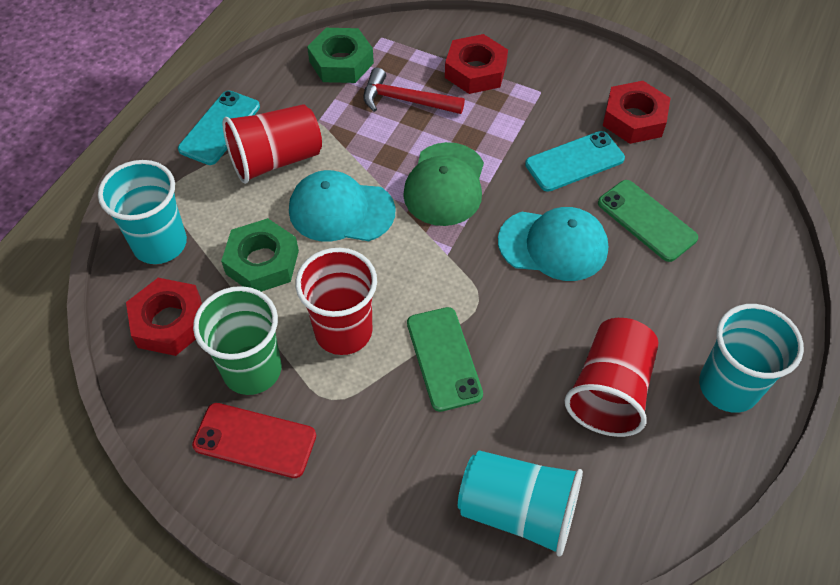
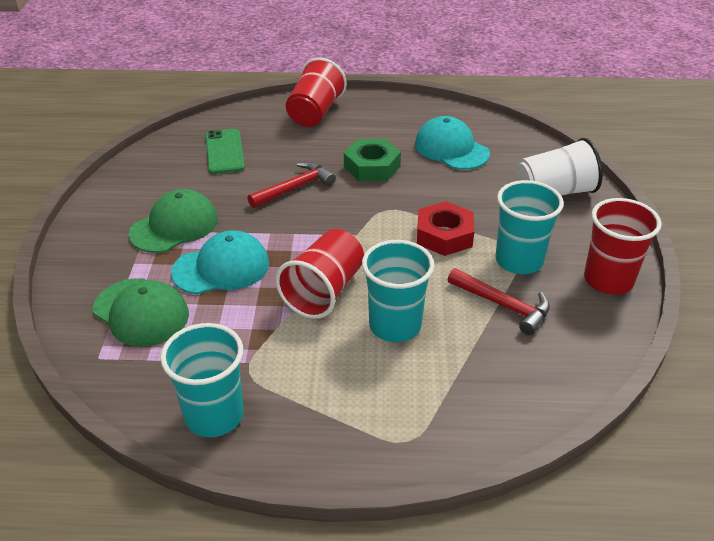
green cap: 1 -> 2
green cup: 1 -> 0
green nut: 2 -> 1
green phone: 2 -> 1
red hammer: 1 -> 2
red nut: 3 -> 1
red phone: 1 -> 0
turquoise phone: 2 -> 0
white cup: 0 -> 1

